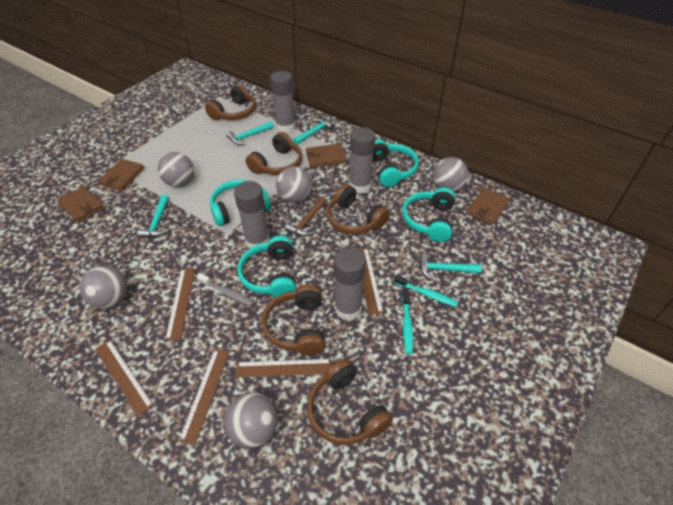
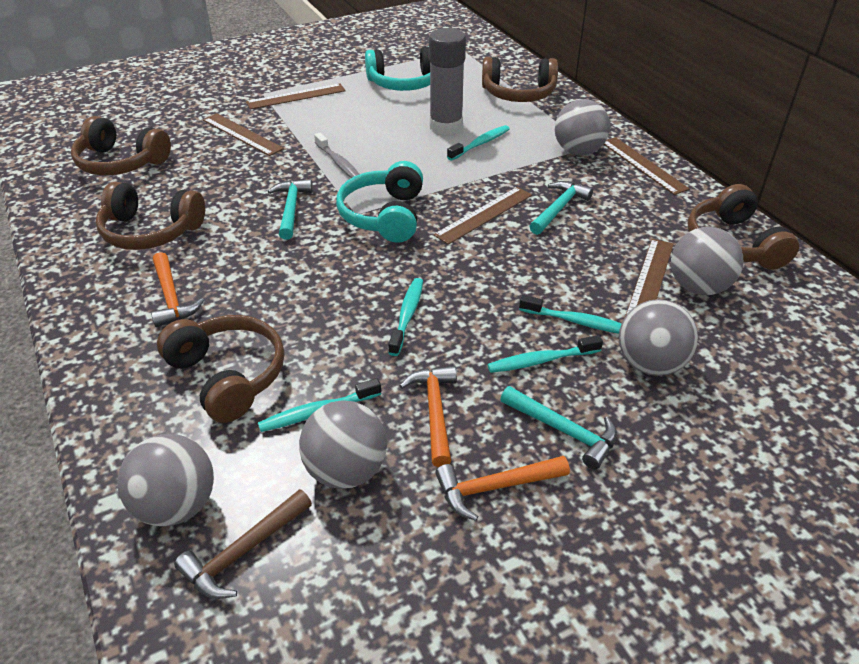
brown wallet: 4 -> 0
grey glue stick: 4 -> 1
orange hammer: 0 -> 3
turquoise hammer: 4 -> 3
turquoise headphones: 4 -> 2
turquoise toothbrush: 2 -> 5

